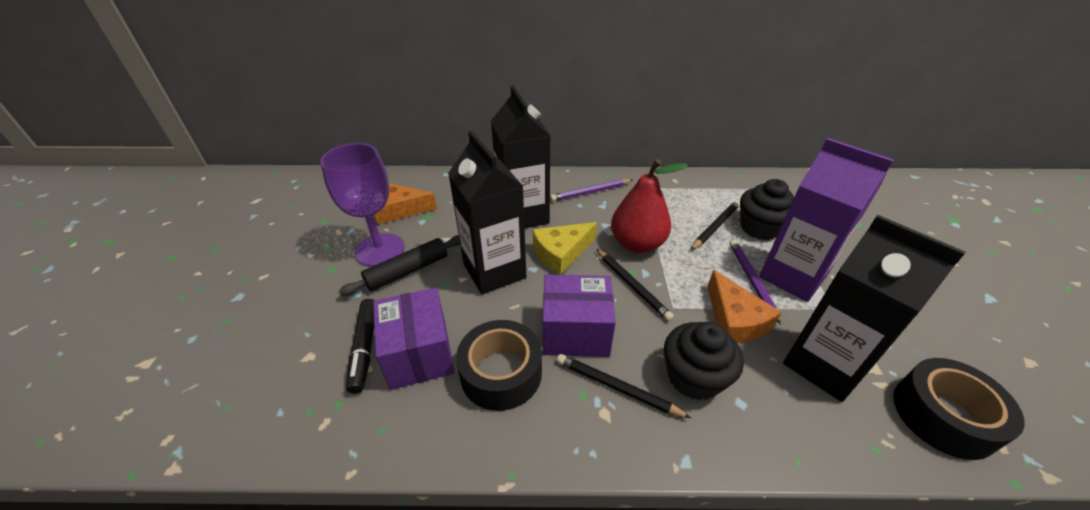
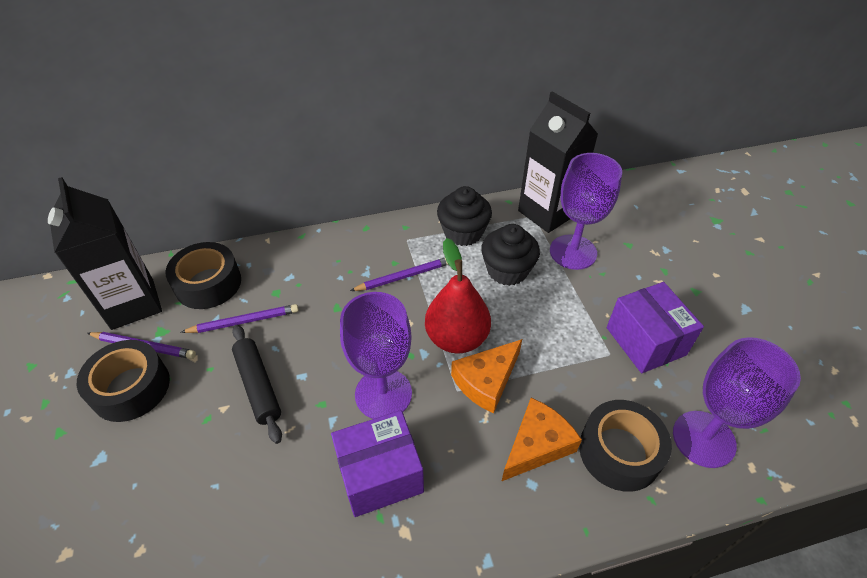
black carton: 3 -> 2
black marker: 1 -> 0
black pencil: 3 -> 0
black tape: 2 -> 3
purple carton: 1 -> 0
purple goblet: 1 -> 3
purple pencil: 2 -> 3
yellow cheese: 1 -> 0

